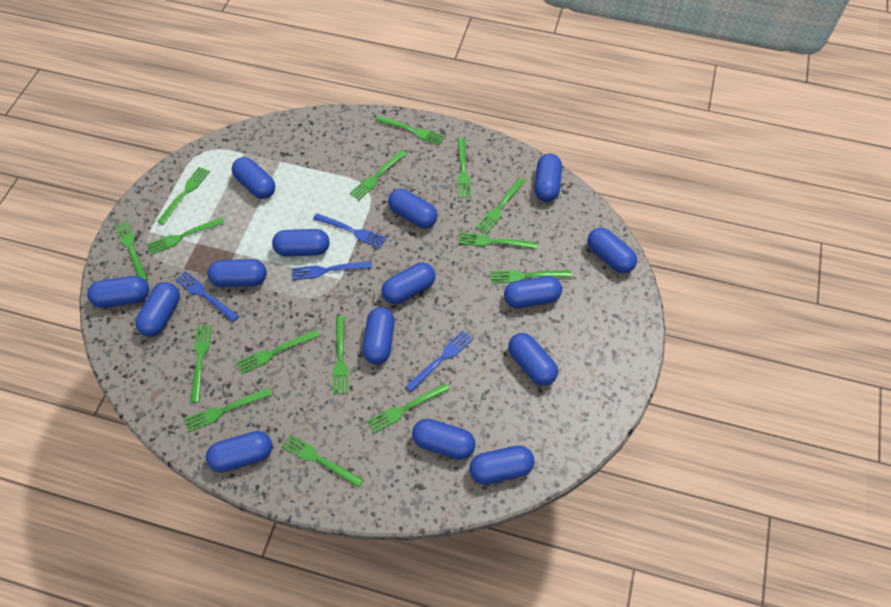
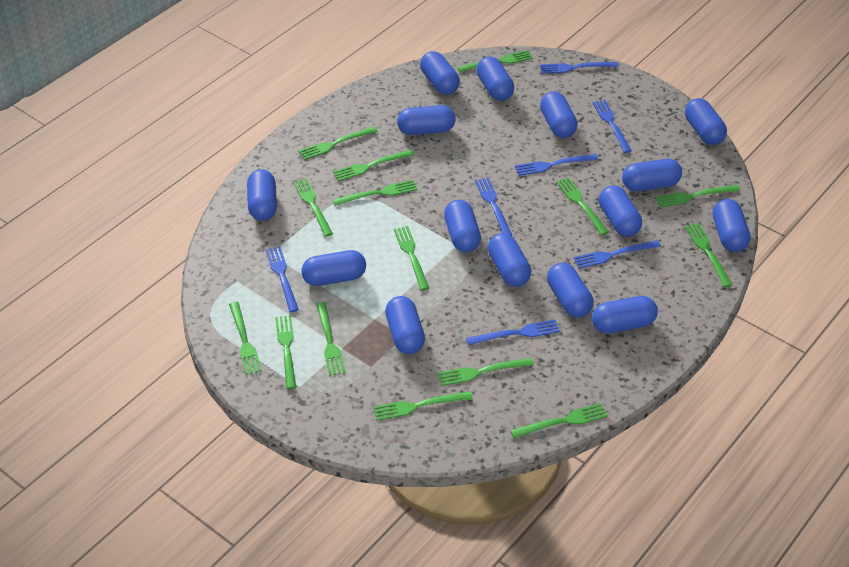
blue fork: 4 -> 7

